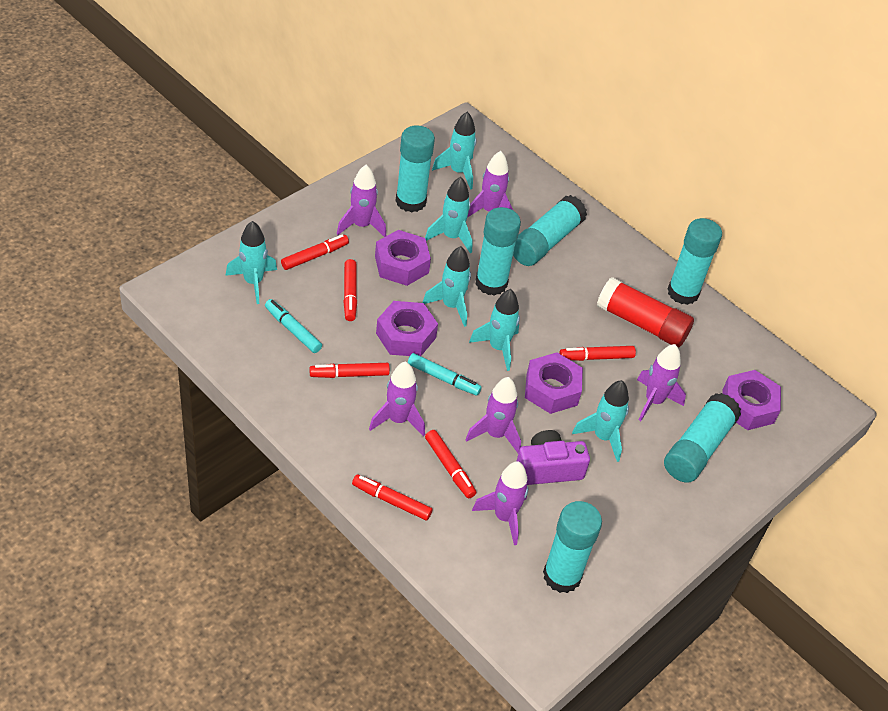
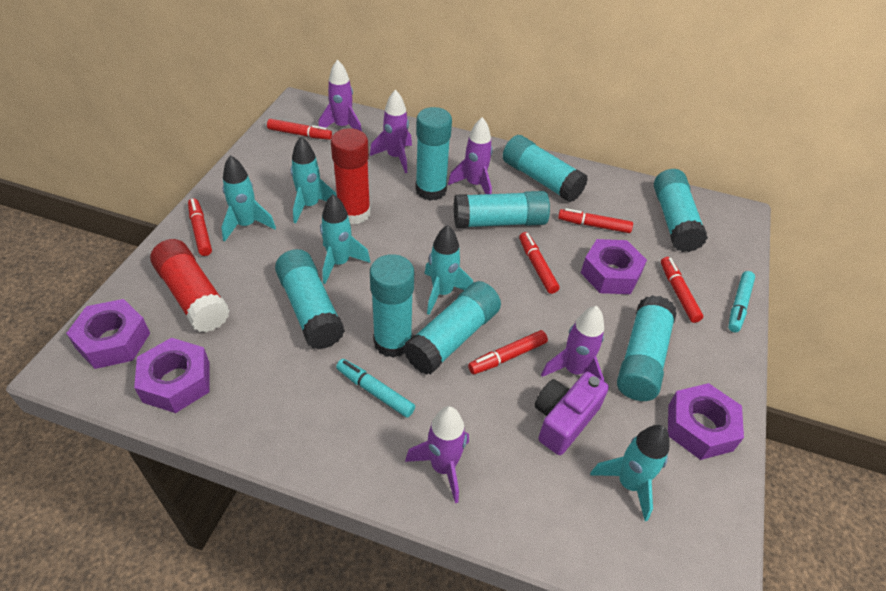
purple rocket: 6 -> 5
red glue stick: 1 -> 2
turquoise glue stick: 6 -> 8
turquoise rocket: 6 -> 5

